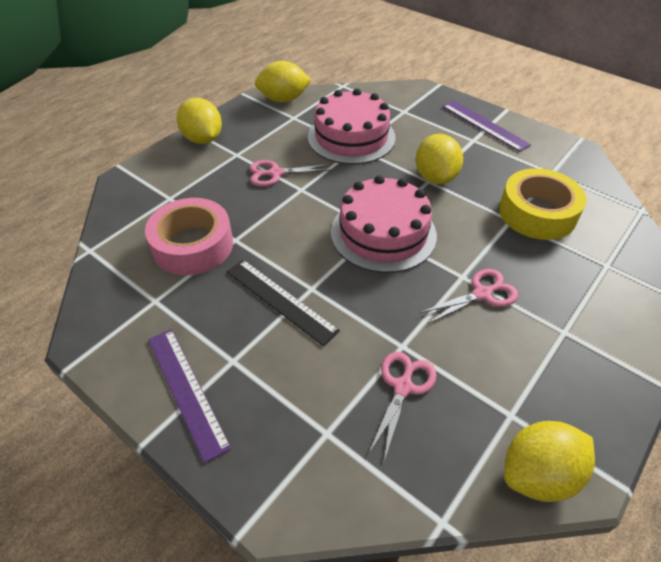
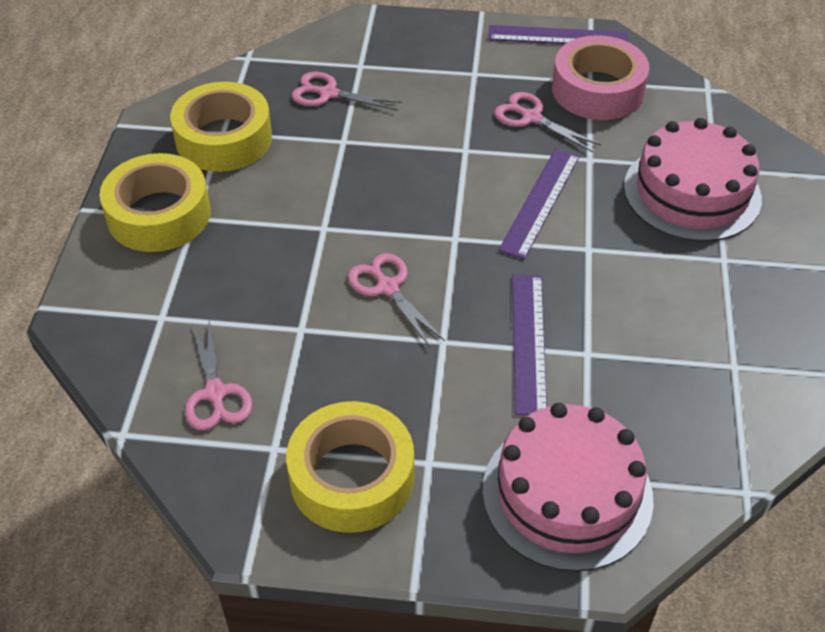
black ruler: 1 -> 0
pink scissors: 3 -> 4
purple ruler: 2 -> 3
yellow lemon: 4 -> 0
yellow tape: 1 -> 3

